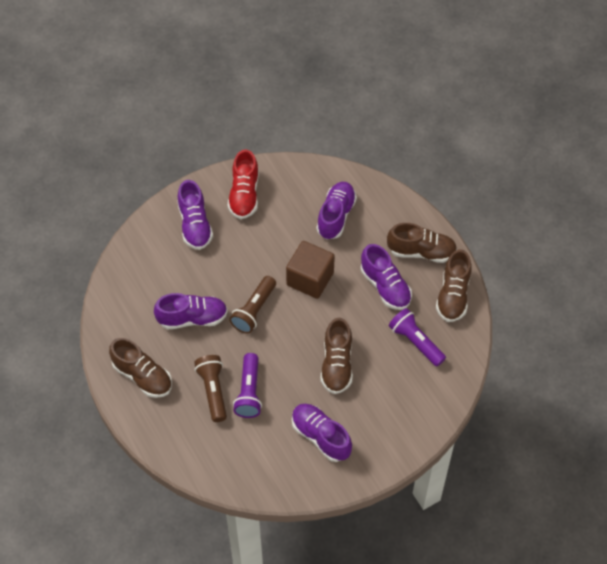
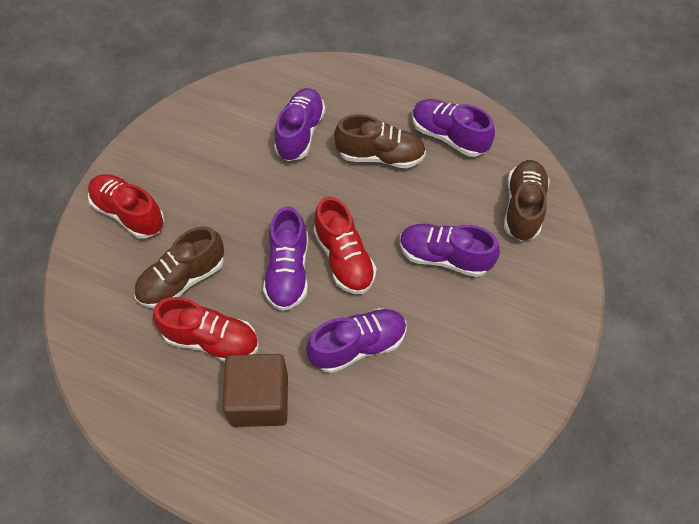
brown flashlight: 2 -> 0
brown shoe: 4 -> 3
purple flashlight: 2 -> 0
red shoe: 1 -> 3

